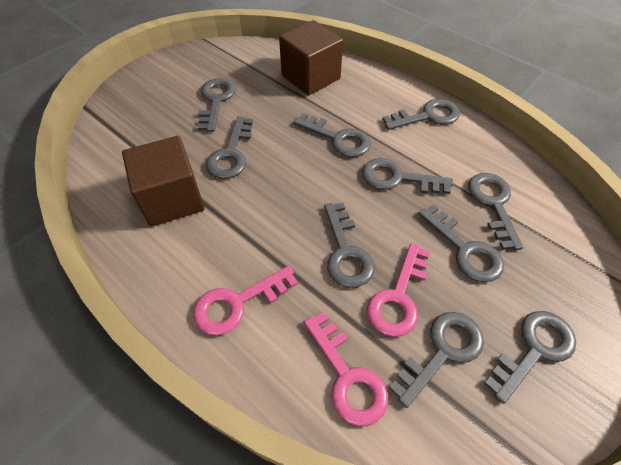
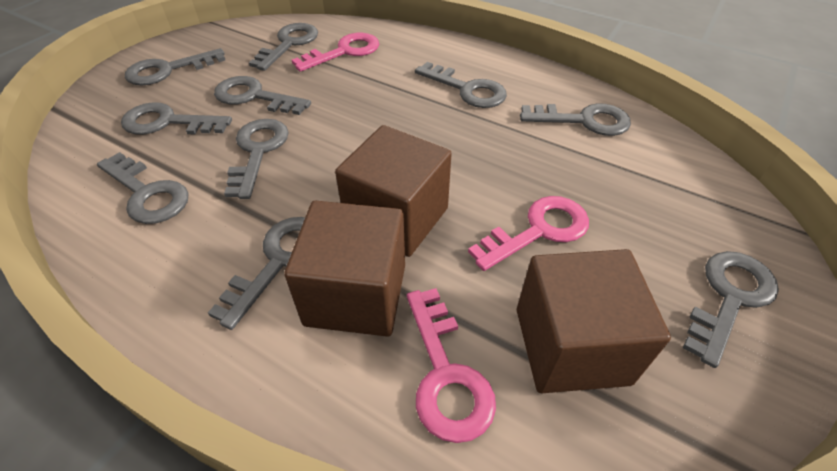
brown cube: 2 -> 3

